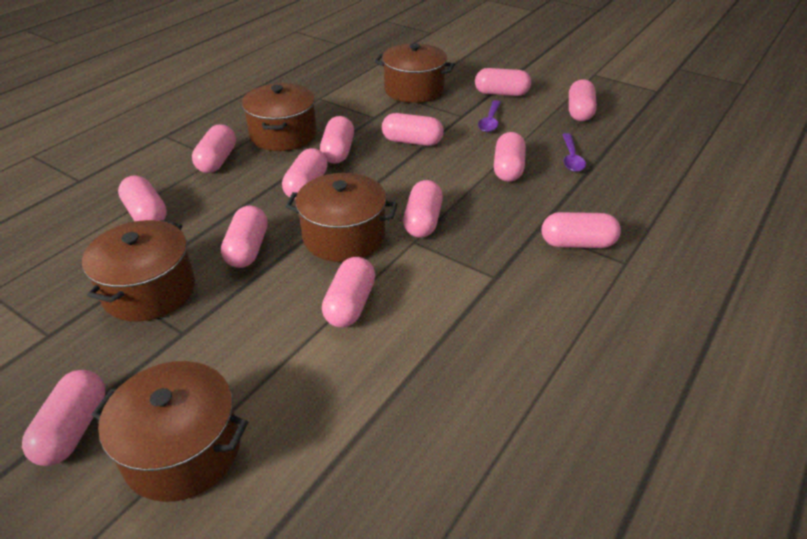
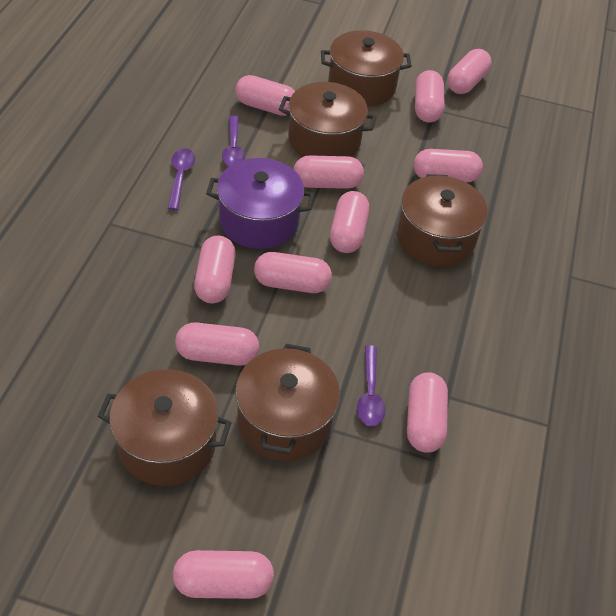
pink capsule: 13 -> 11
purple pot: 0 -> 1
purple spoon: 2 -> 3

